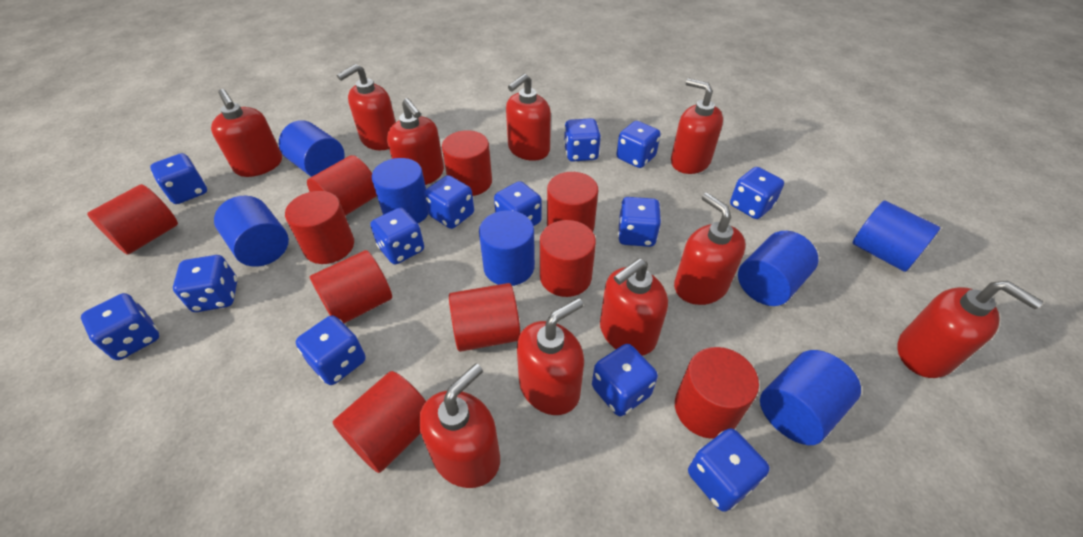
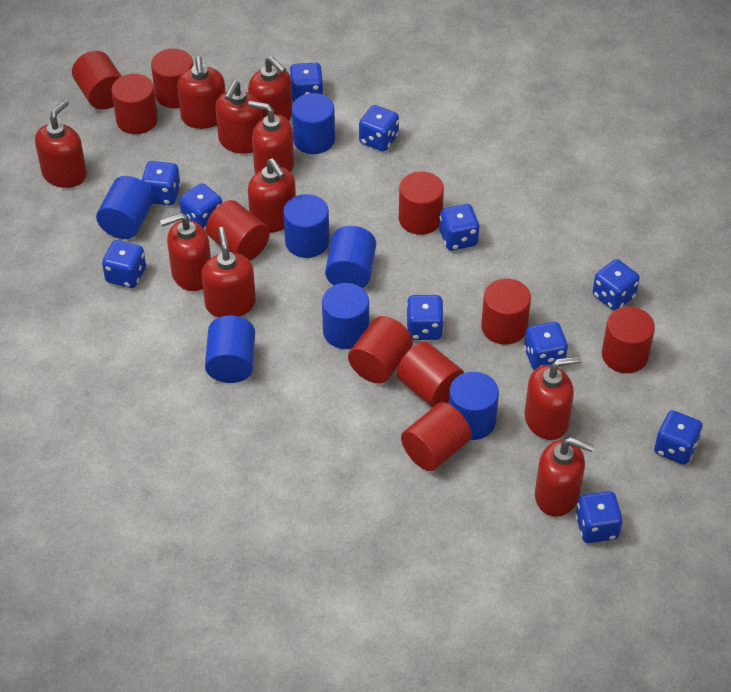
blue dice: 13 -> 11

